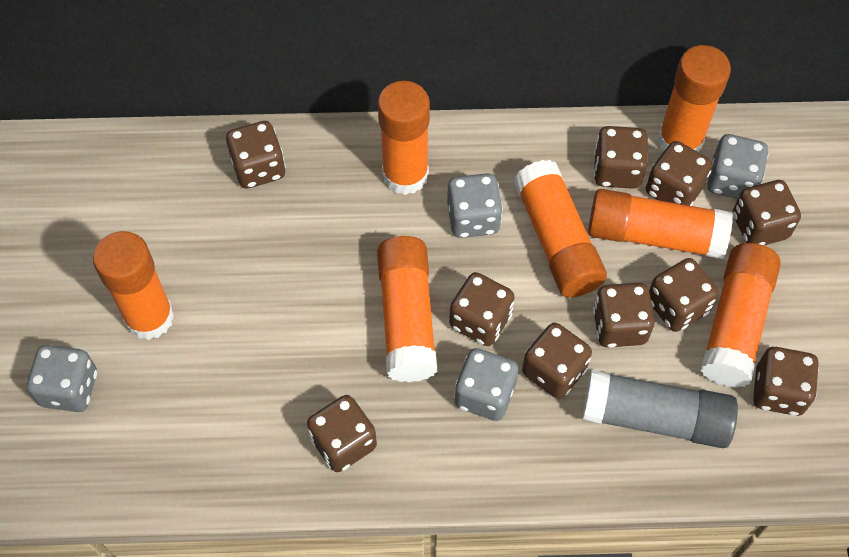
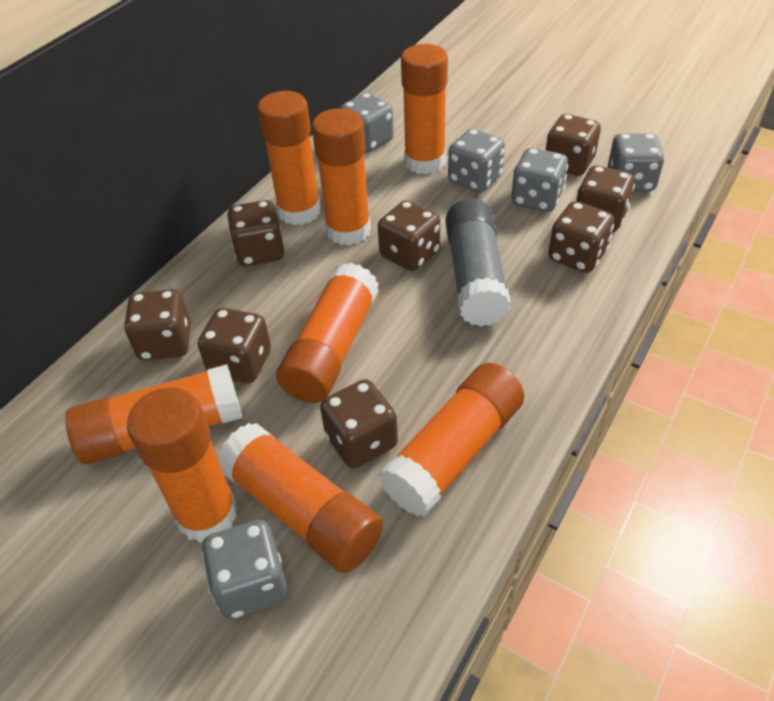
brown dice: 10 -> 8
grey dice: 4 -> 5
orange glue stick: 7 -> 8

